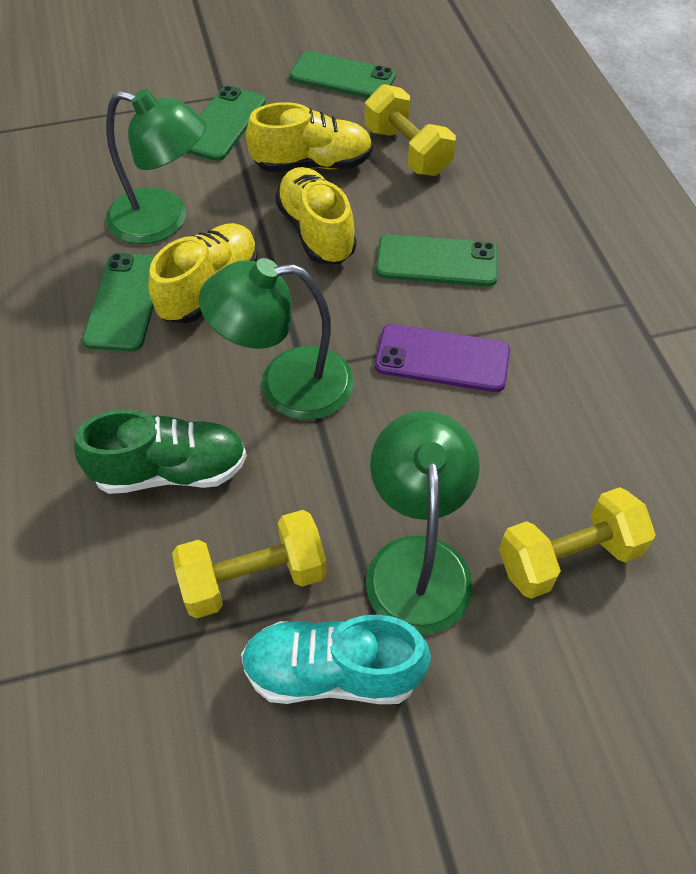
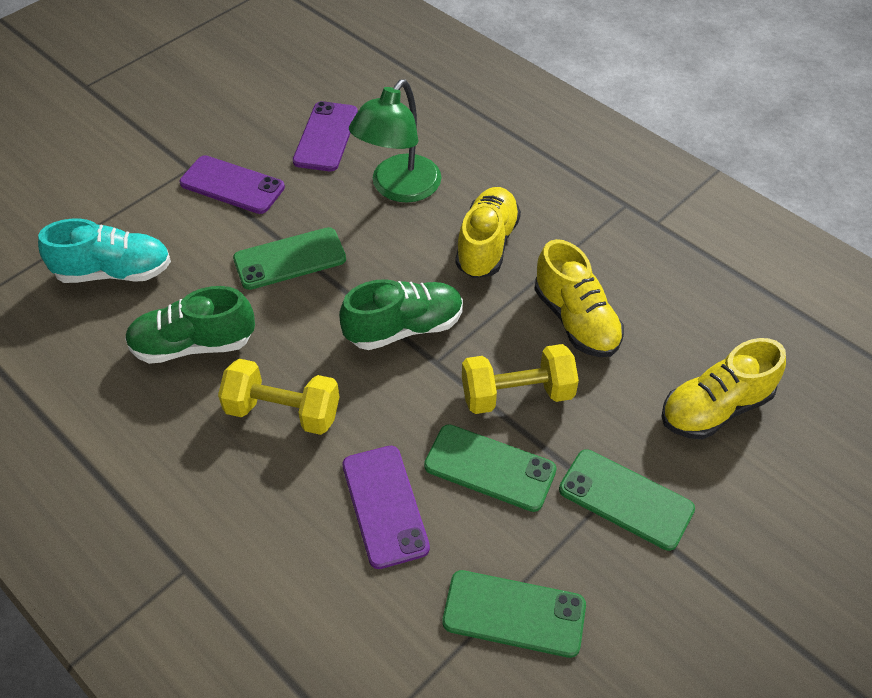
green lamp: 3 -> 1
green shoe: 1 -> 2
purple phone: 1 -> 3
yellow dumbbell: 3 -> 2

